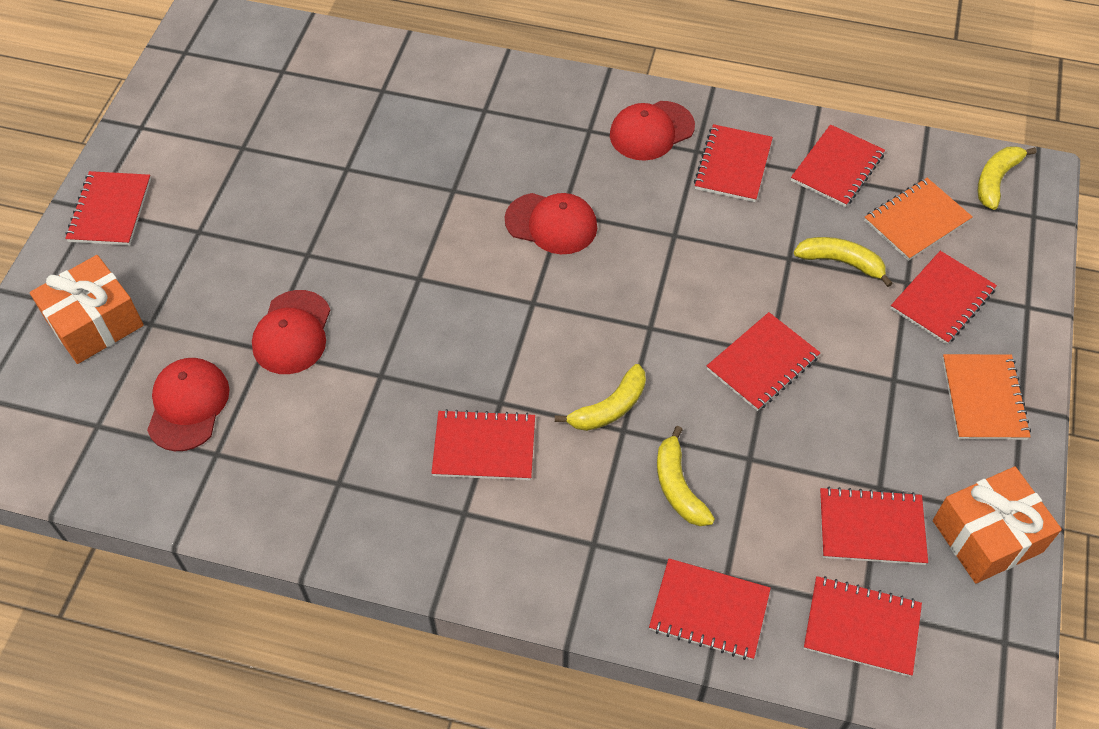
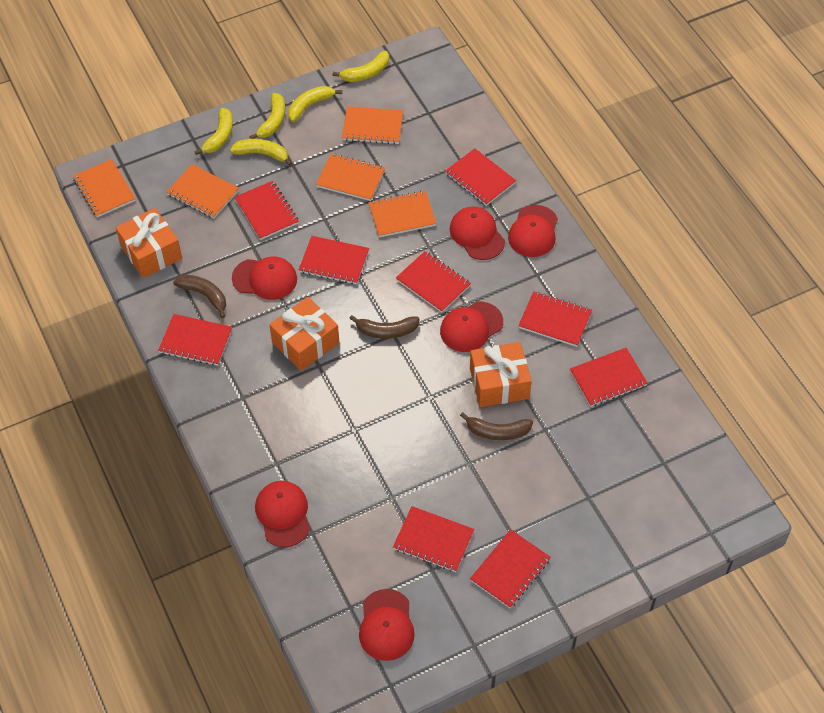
brown banana: 0 -> 3
orange gift: 2 -> 3
orange notebook: 2 -> 5
red cap: 4 -> 6
yellow banana: 4 -> 5

